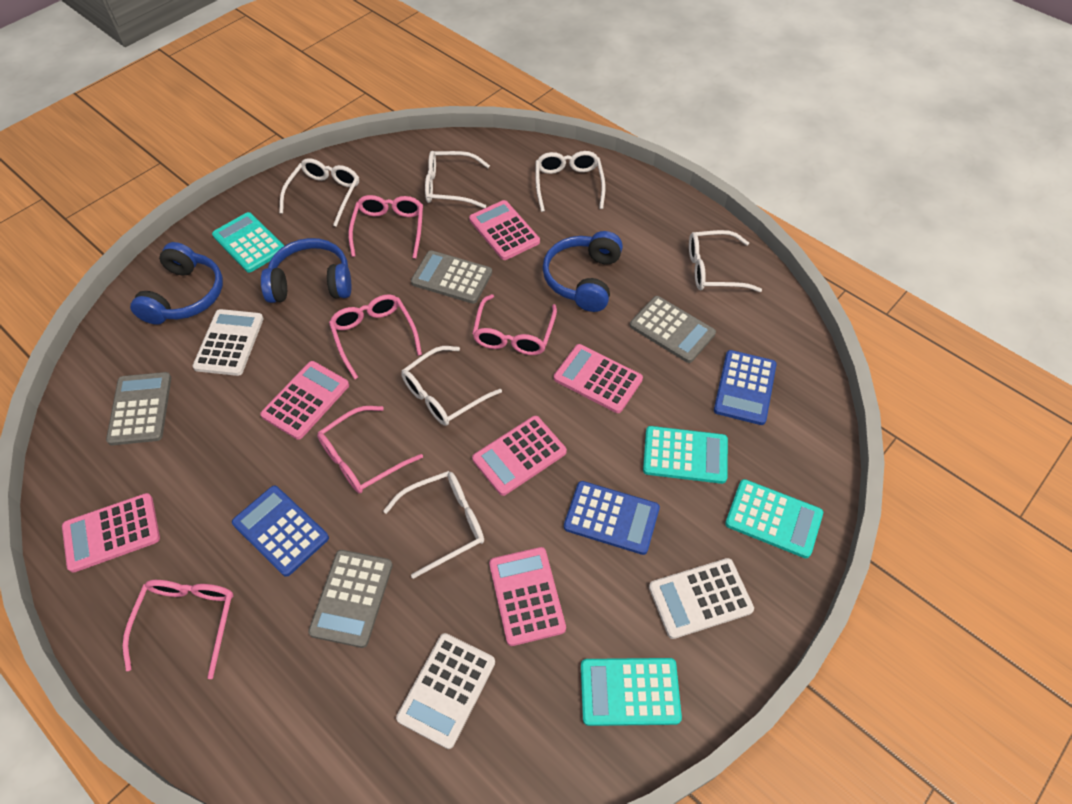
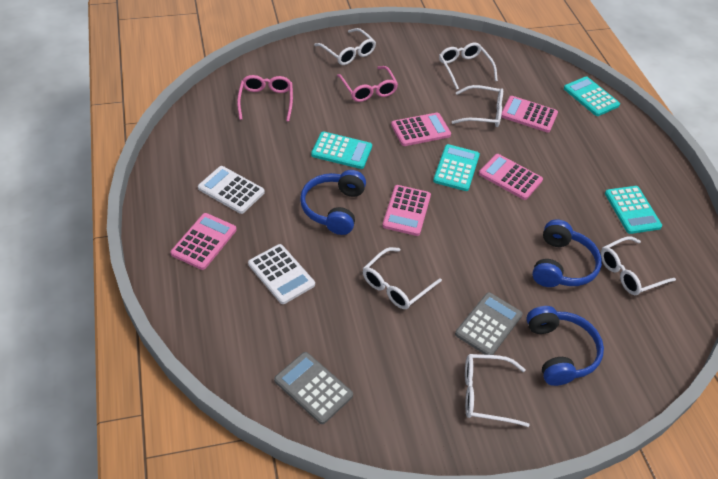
blue calculator: 3 -> 0
grey calculator: 4 -> 2
pink calculator: 6 -> 5
pink glasses: 5 -> 2
white calculator: 3 -> 2

